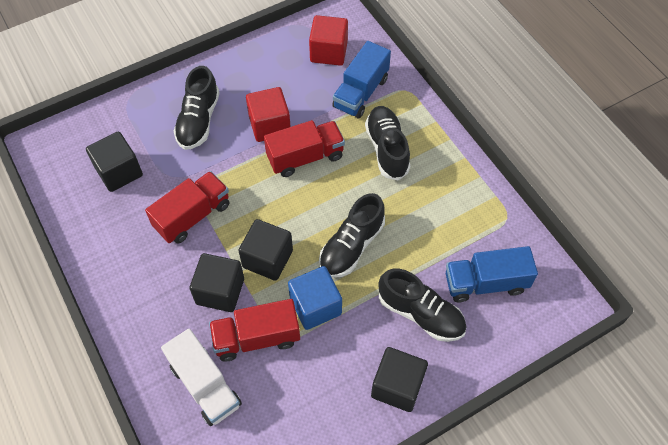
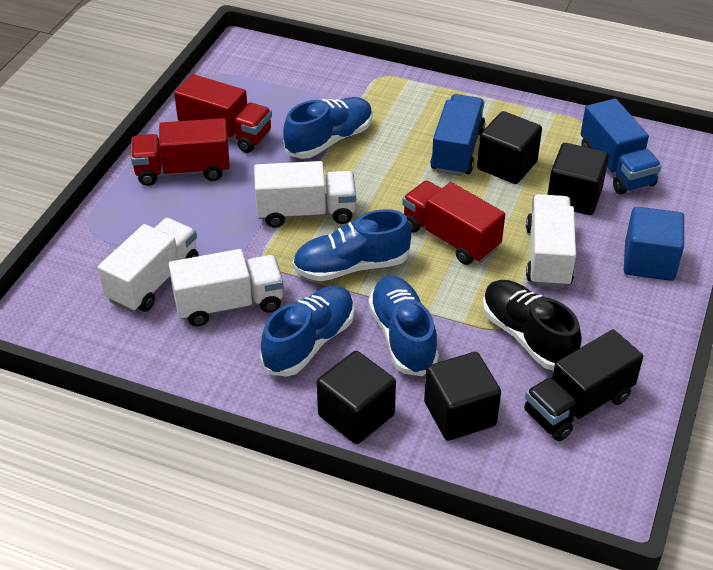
black shoe: 4 -> 1
black truck: 0 -> 1
blue shoe: 0 -> 4
red cube: 2 -> 0
white truck: 1 -> 4

